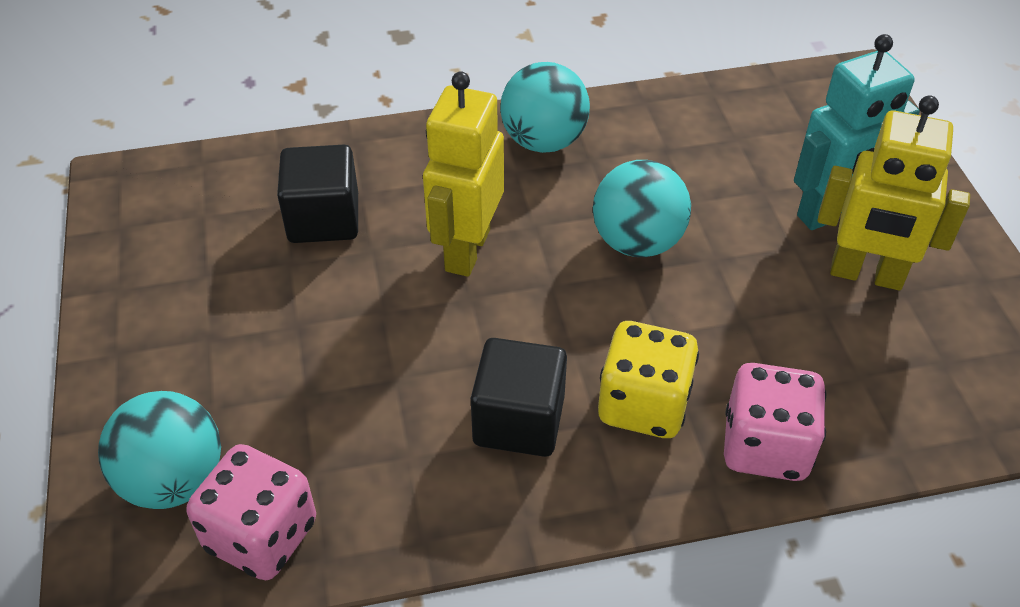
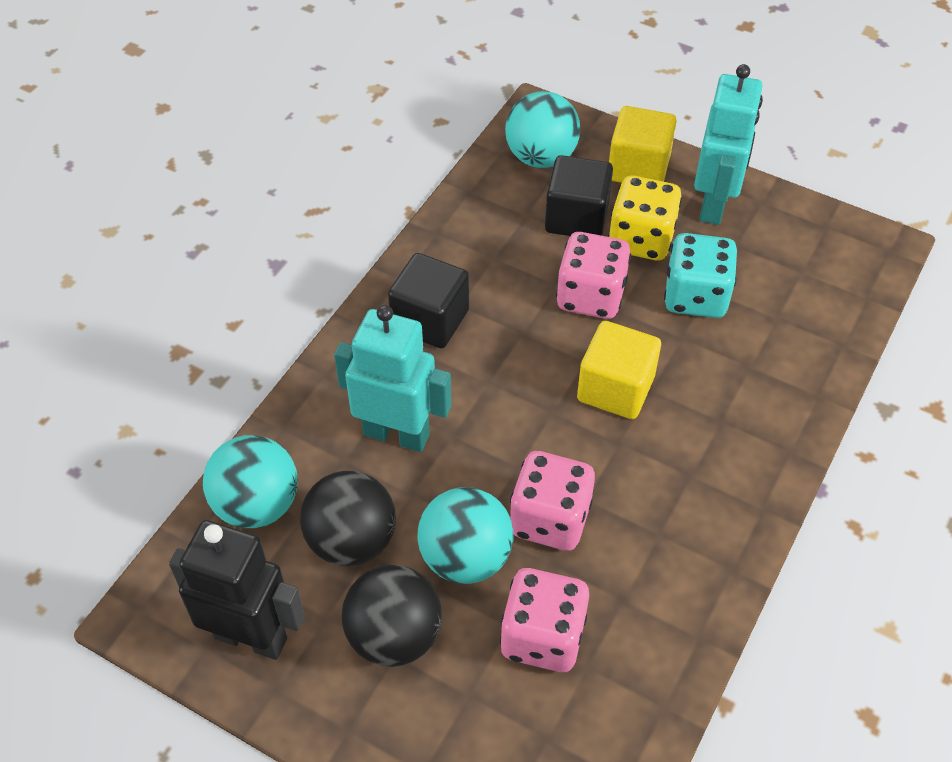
black ball: 0 -> 2
black robot: 0 -> 1
pink dice: 2 -> 3
turquoise dice: 0 -> 1
turquoise robot: 1 -> 2
yellow cube: 0 -> 2
yellow robot: 2 -> 0

